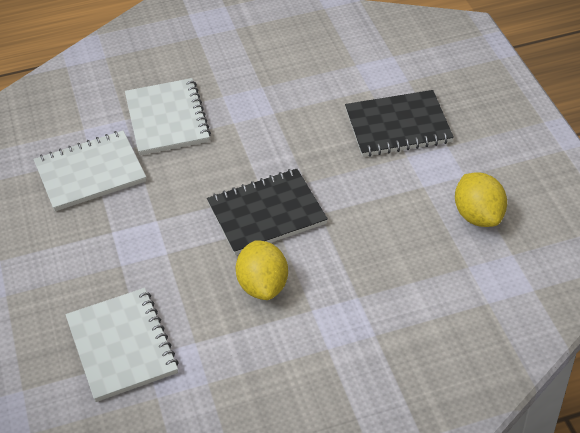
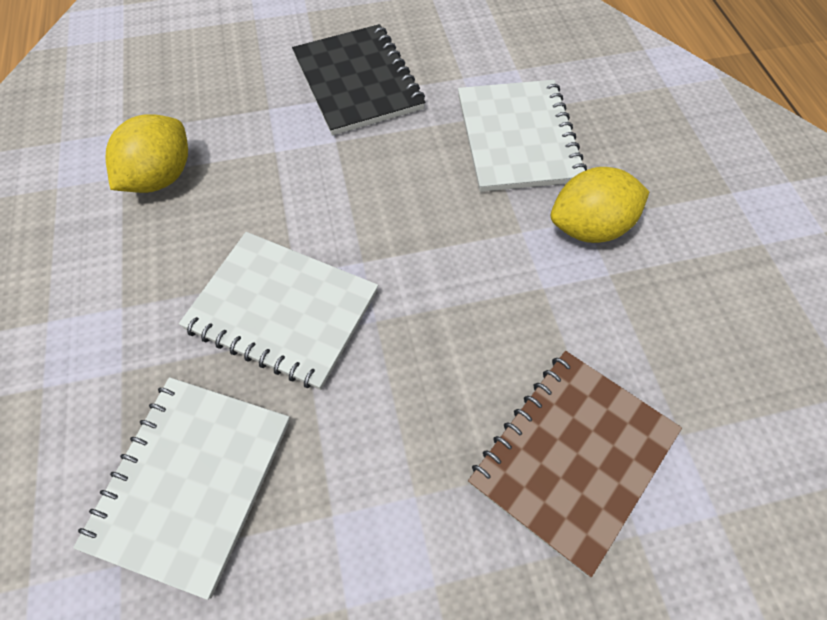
black notebook: 2 -> 1
brown notebook: 0 -> 1

